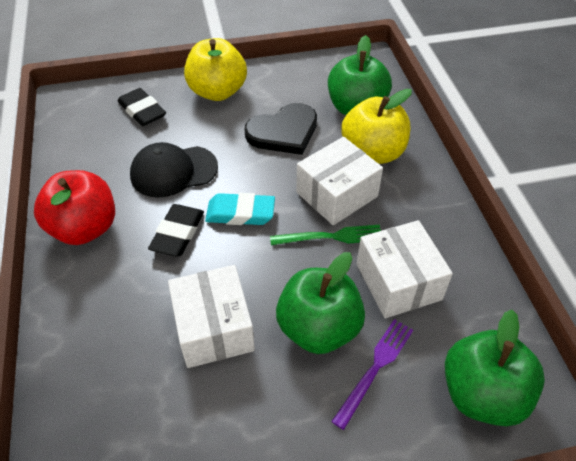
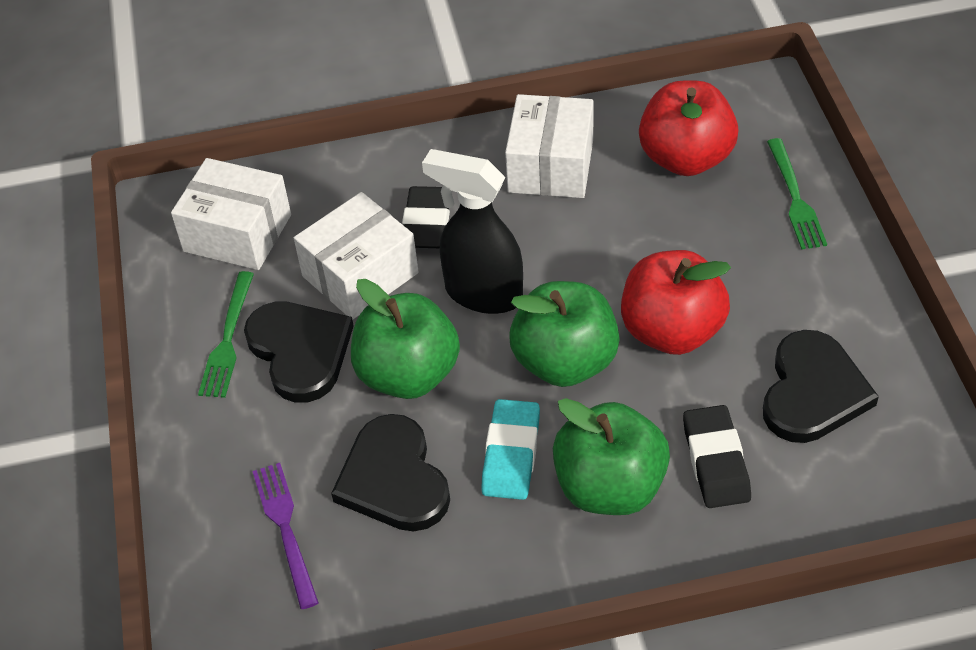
black cap: 1 -> 0
black heart: 1 -> 3
black spray bottle: 0 -> 1
green fork: 1 -> 2
red apple: 1 -> 2
yellow apple: 2 -> 0

